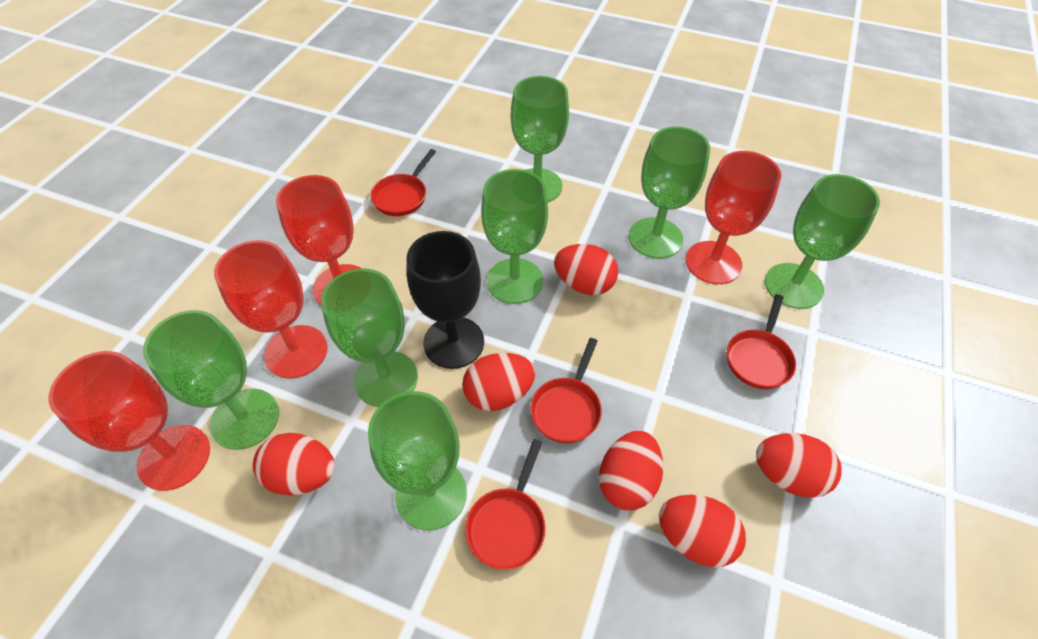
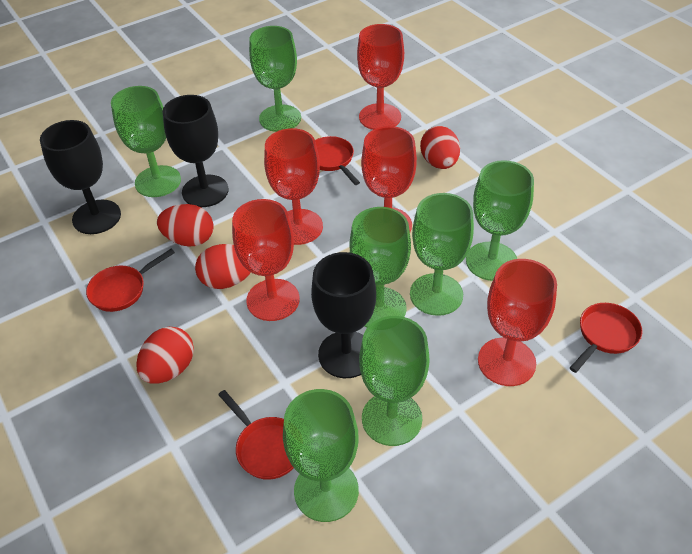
black goblet: 1 -> 3
red egg: 6 -> 4
red goblet: 4 -> 5

